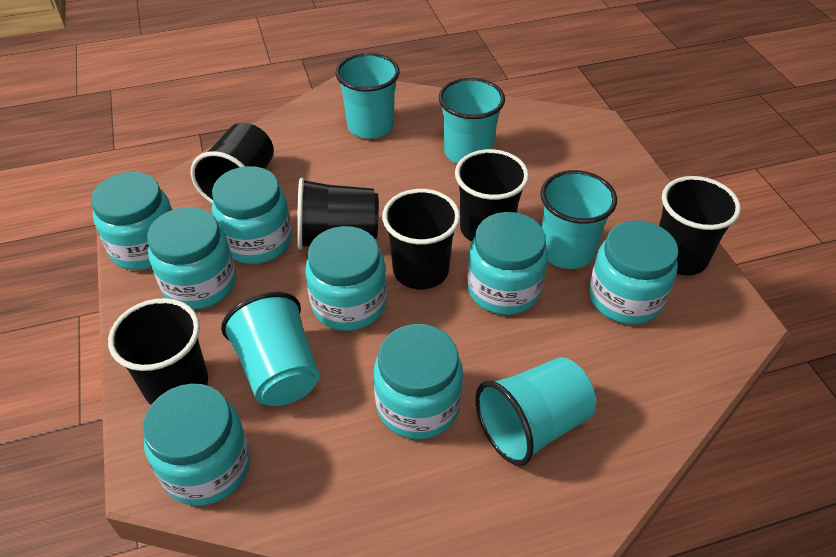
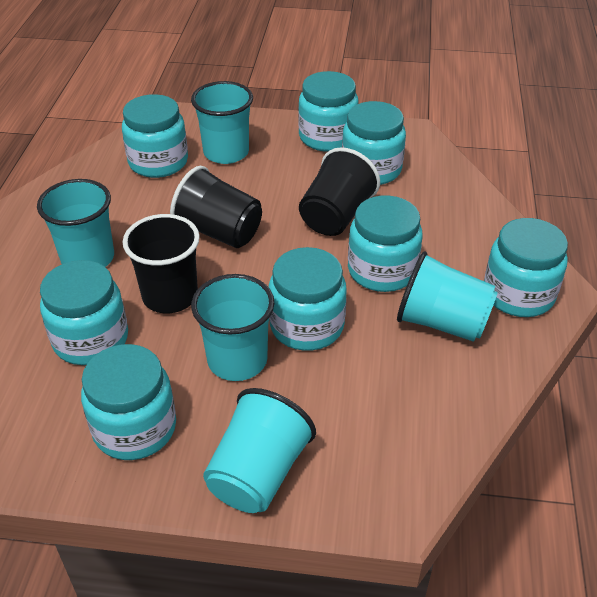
black cup: 6 -> 3

